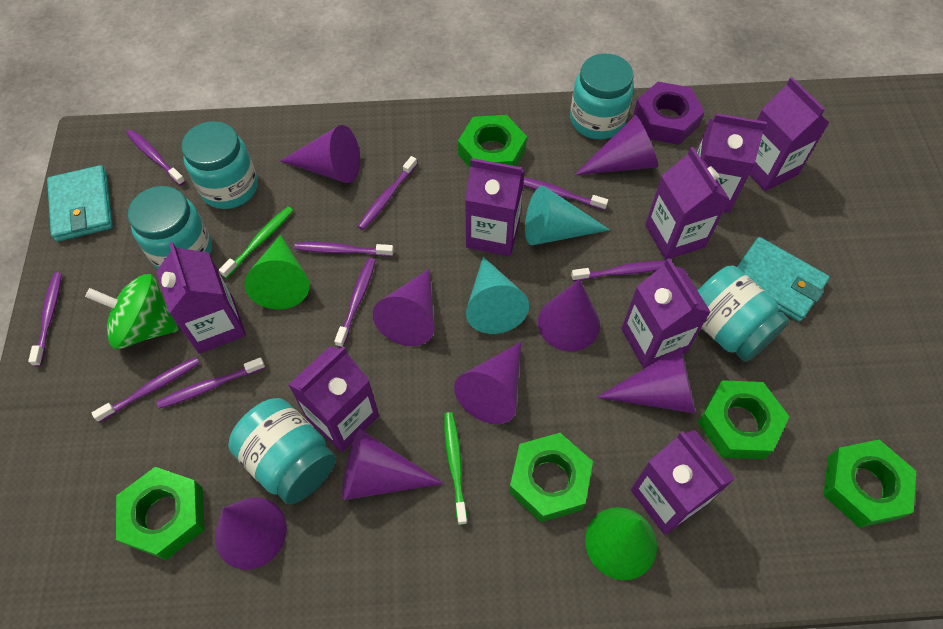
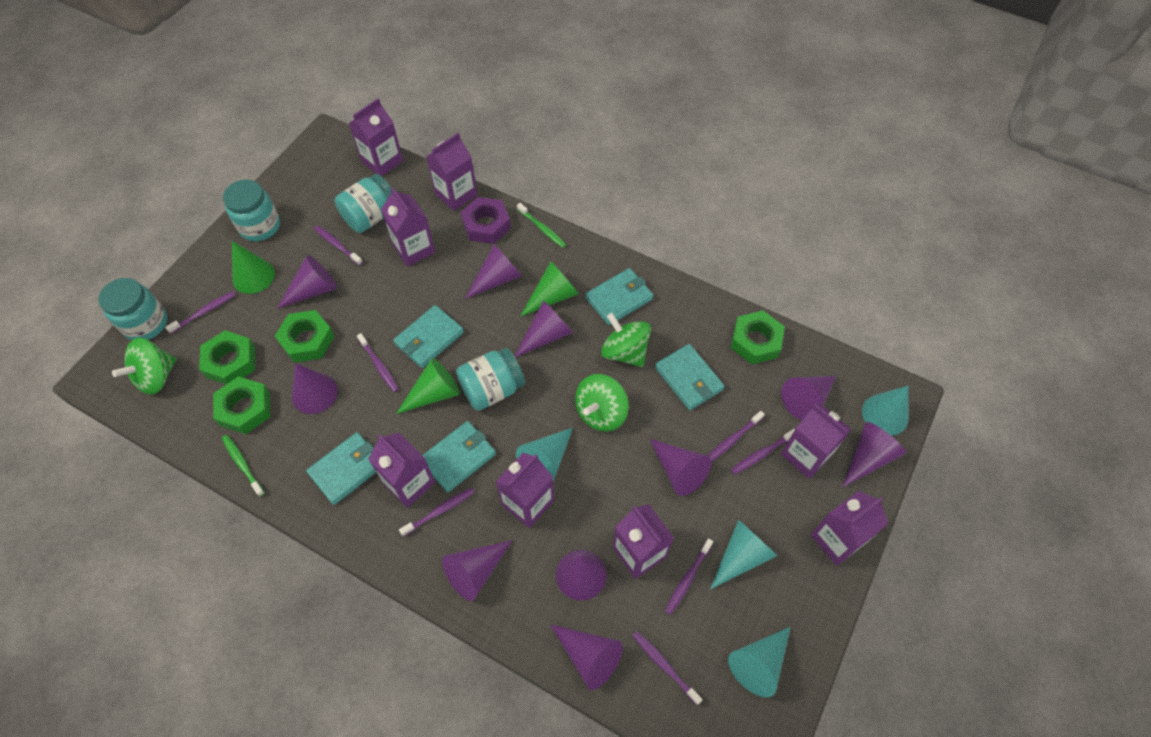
green cone: 2 -> 3
green nut: 5 -> 4
green spinning top: 1 -> 3
purple cone: 8 -> 10
purple toothbrush: 9 -> 8
turquoise cone: 2 -> 4
turquoise jar: 5 -> 4
turquoise wallet: 2 -> 5

